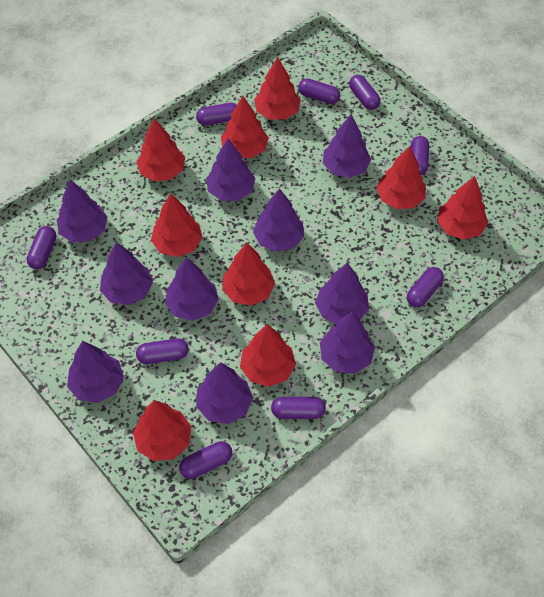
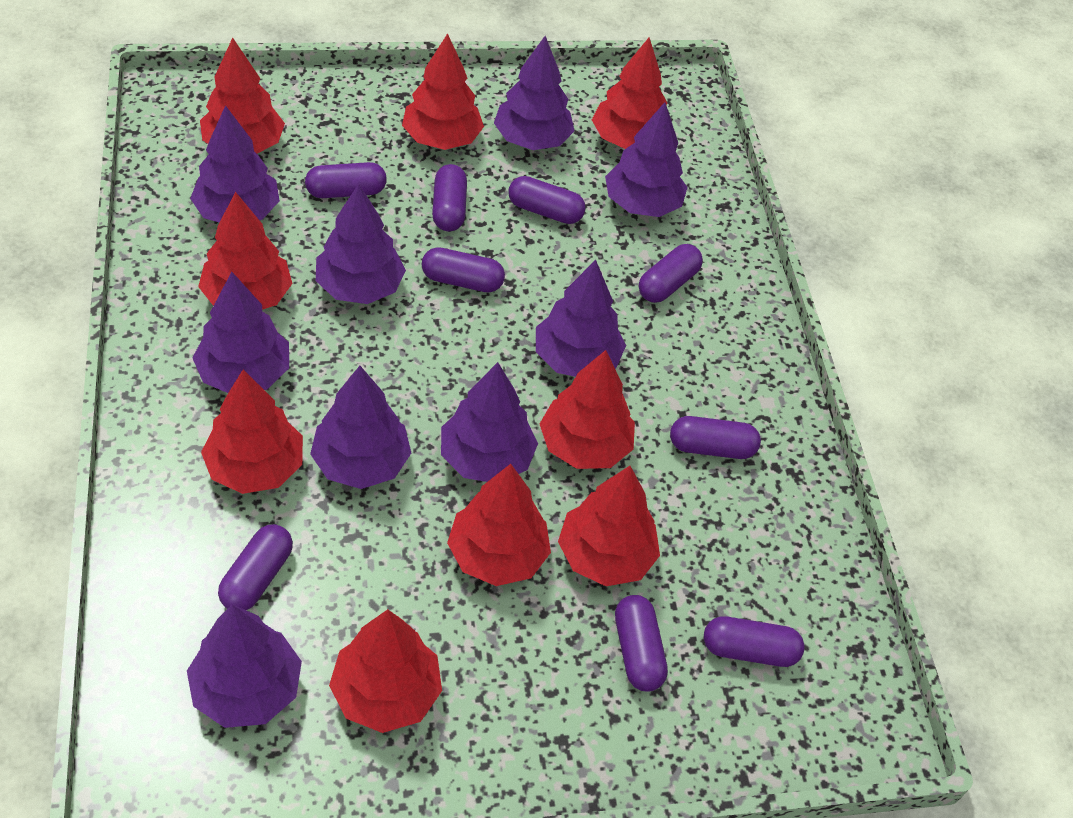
purple tree: 10 -> 9

